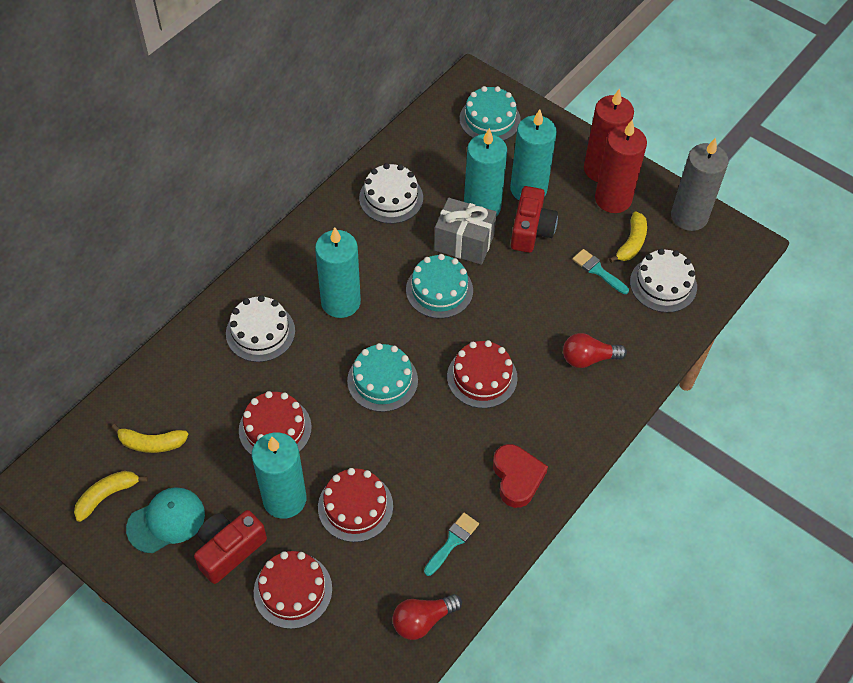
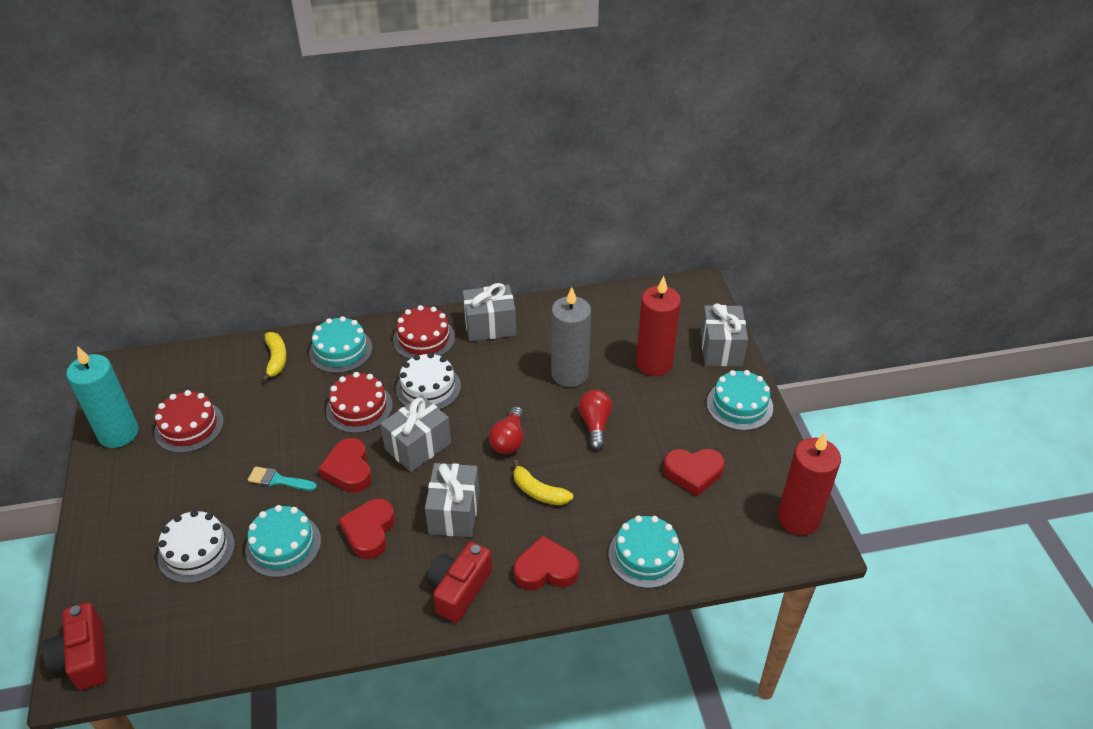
grey gift: 1 -> 4
red cake: 4 -> 3
red heart: 1 -> 4
turquoise brush: 2 -> 1
turquoise cake: 3 -> 4
turquoise candle: 4 -> 1
turquoise cap: 1 -> 0
white cake: 3 -> 2
yellow banana: 3 -> 2

